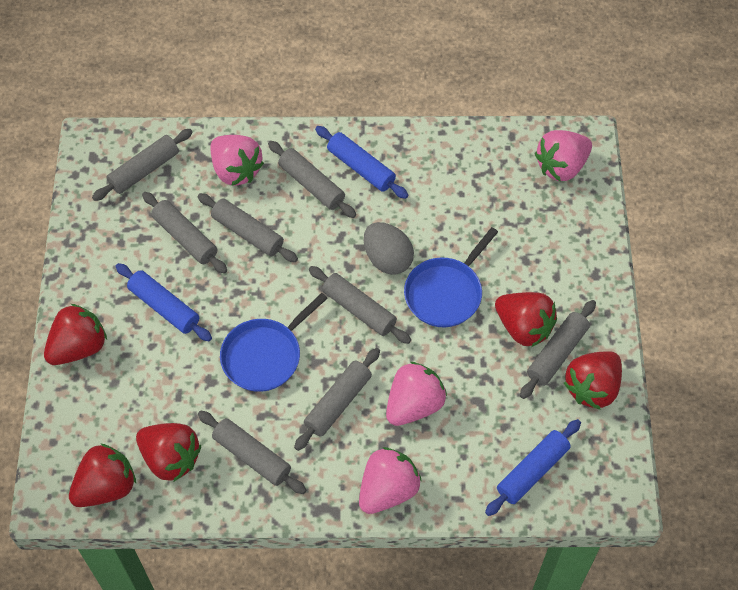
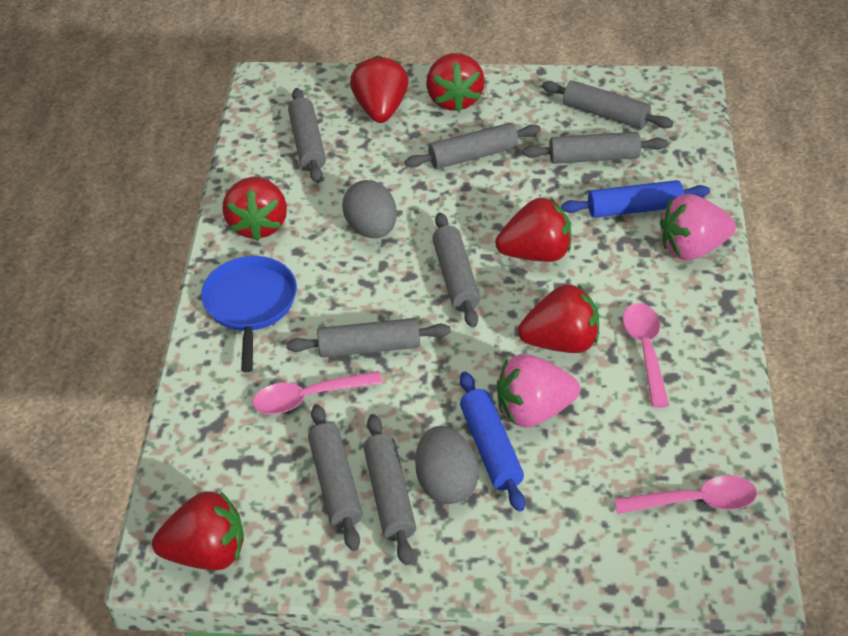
blue pan: 2 -> 1
blue rolling pin: 3 -> 2
grey egg: 1 -> 2
pink spoon: 0 -> 3
pink strawberry: 4 -> 2
red strawberry: 5 -> 6

